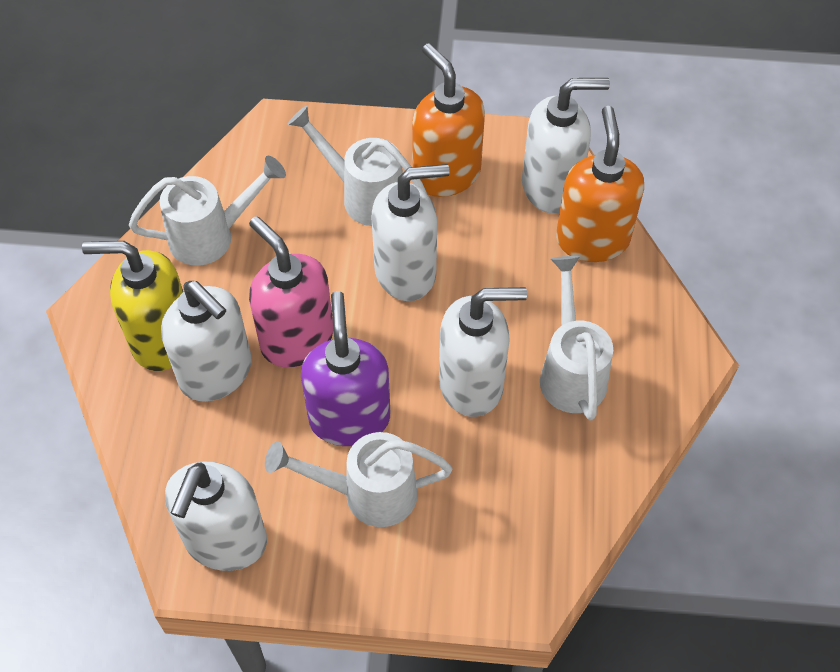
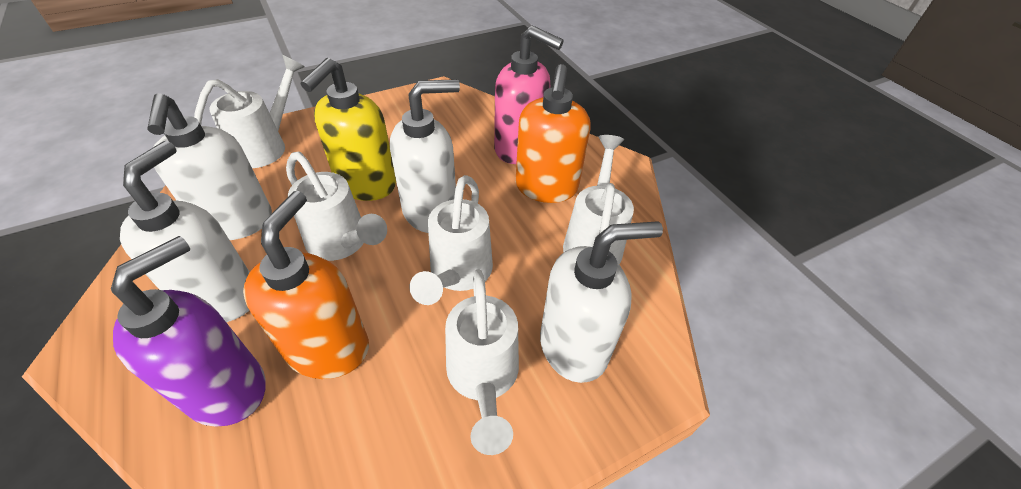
white soap dispenser: 5 -> 4
white watering can: 4 -> 5

